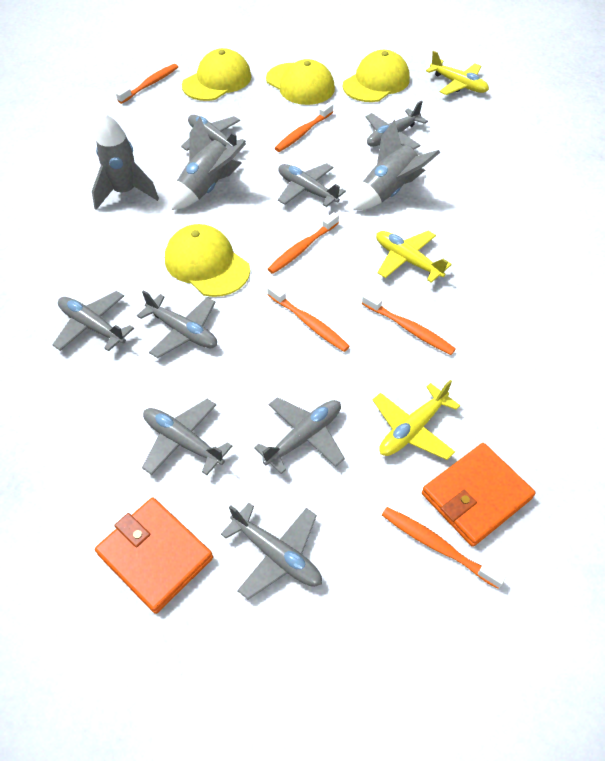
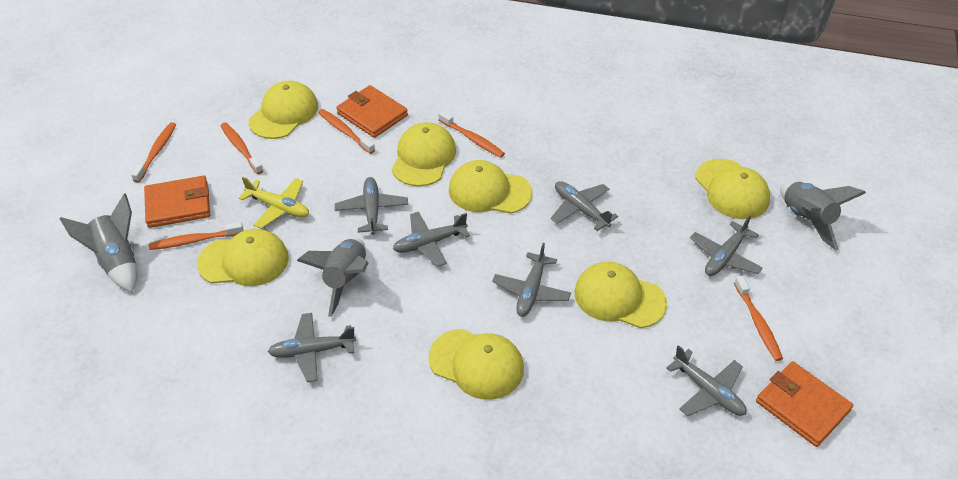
grey plane: 8 -> 7
orange wallet: 2 -> 3
yellow cap: 4 -> 7
yellow plane: 3 -> 1

